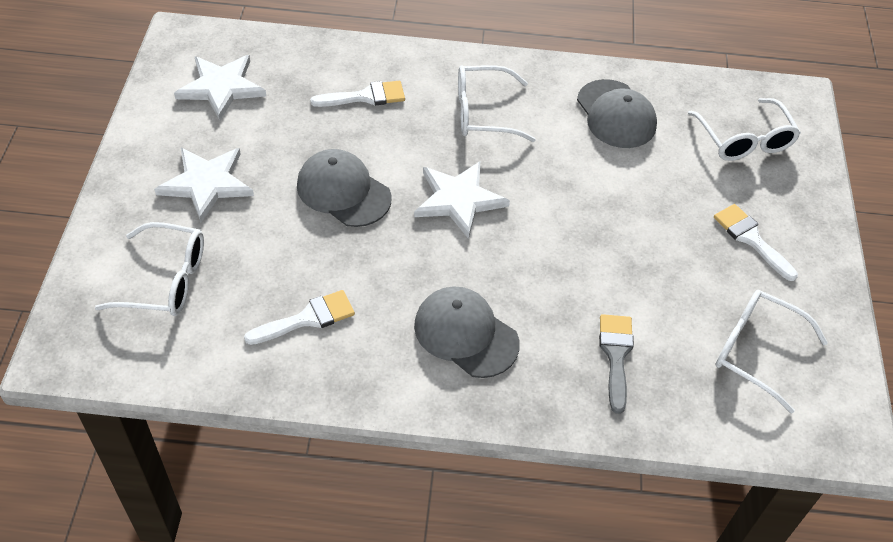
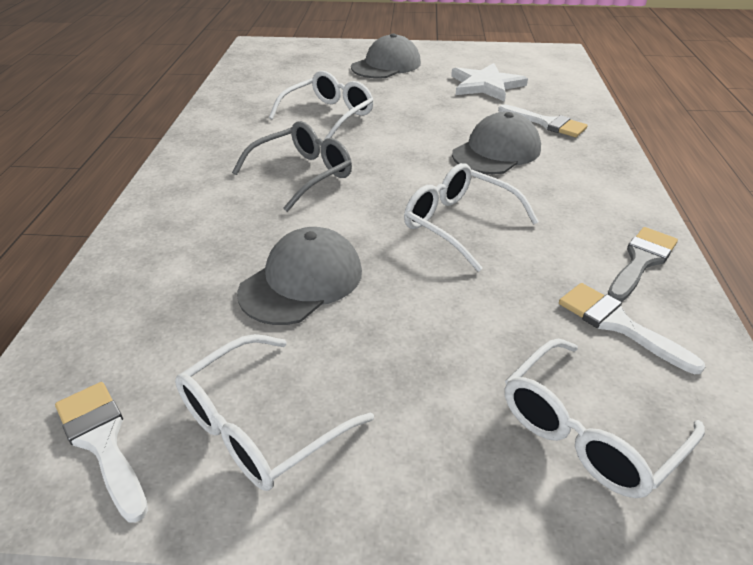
grey glasses: 0 -> 1
white star: 3 -> 1

